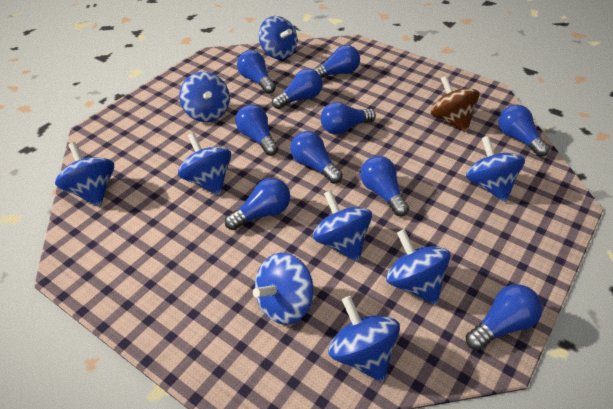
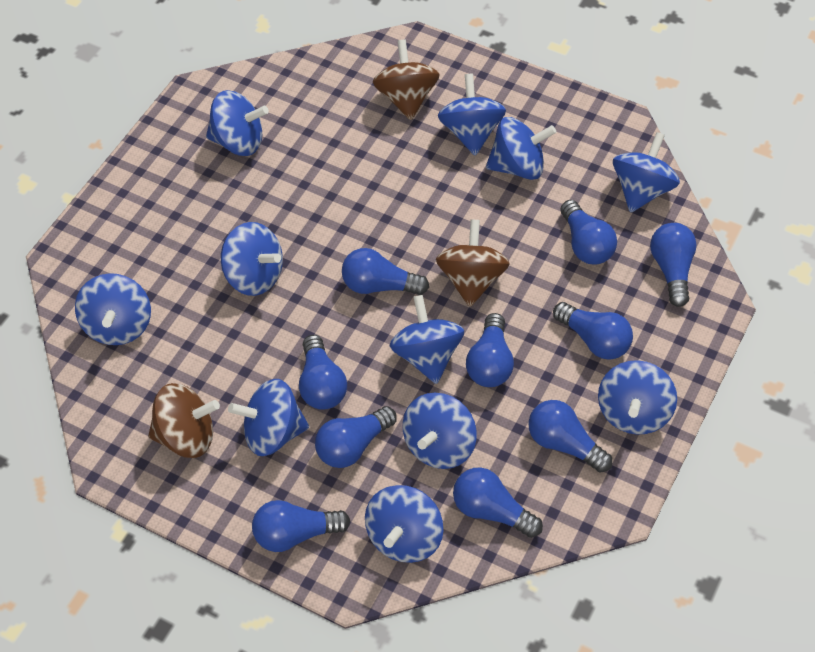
blue spinning top: 9 -> 11
brown spinning top: 1 -> 3

